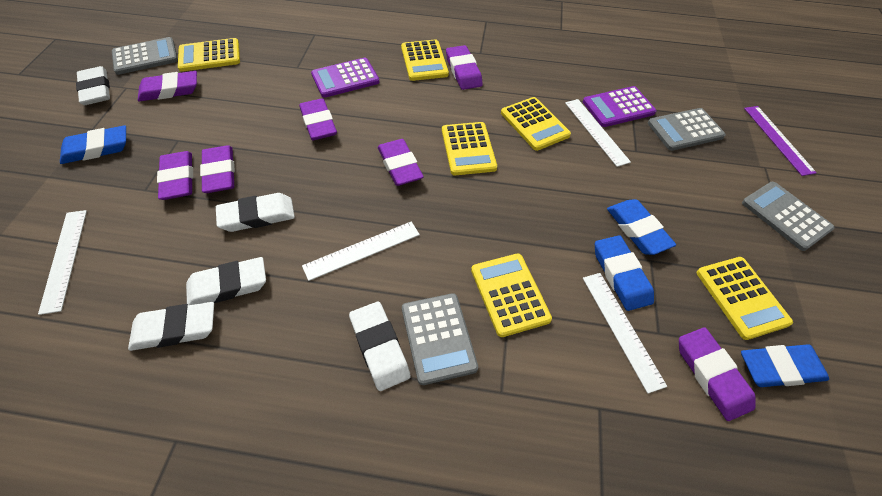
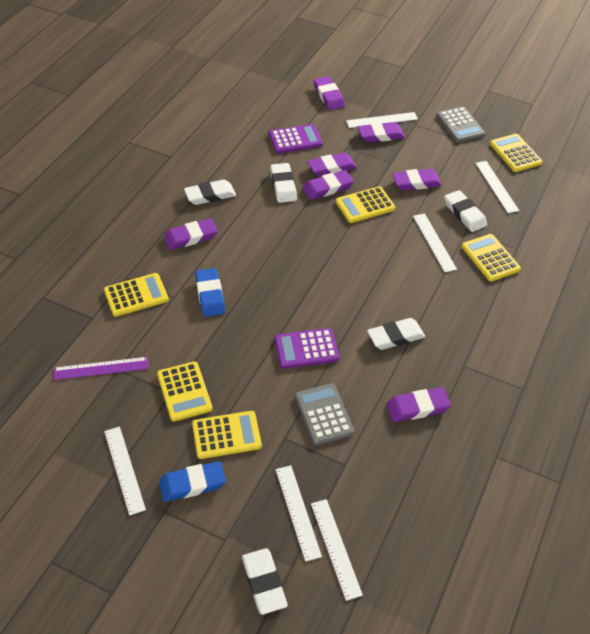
blue eraser: 4 -> 2
grey calculator: 4 -> 2
white ruler: 4 -> 6

